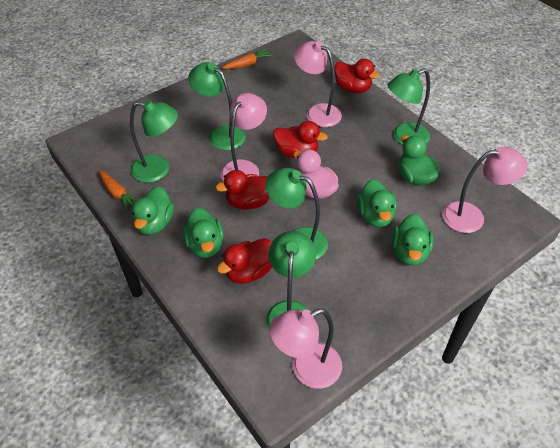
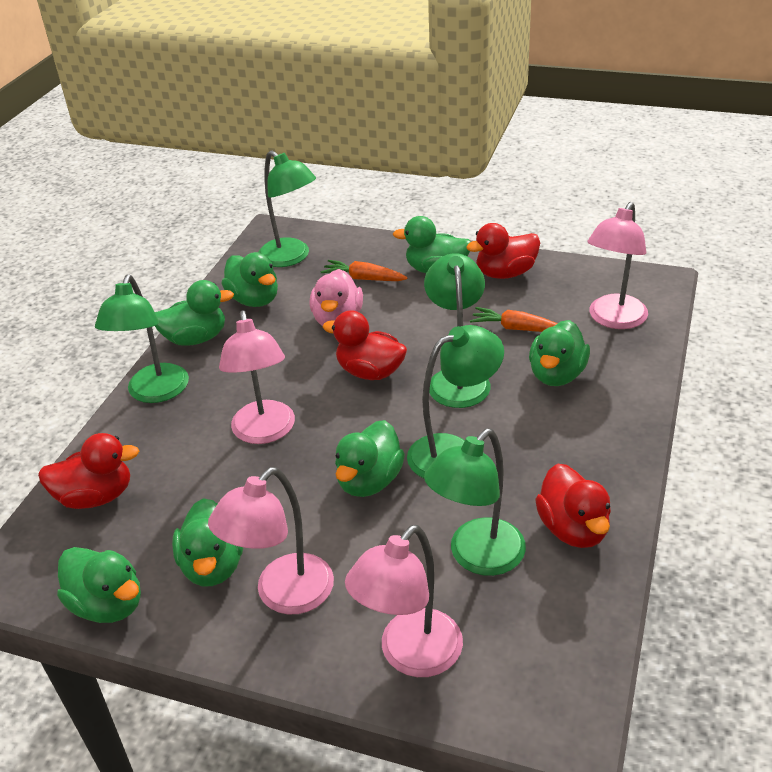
green duck: 5 -> 7

